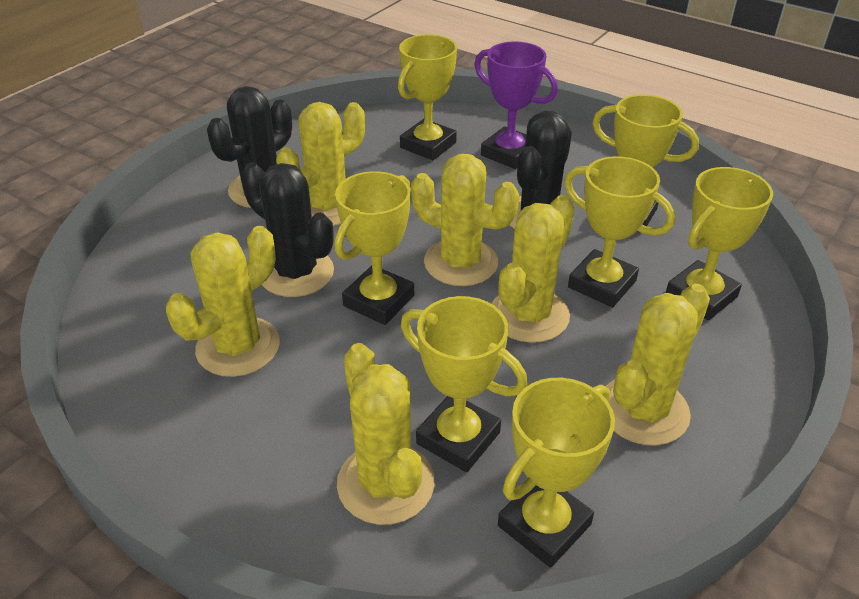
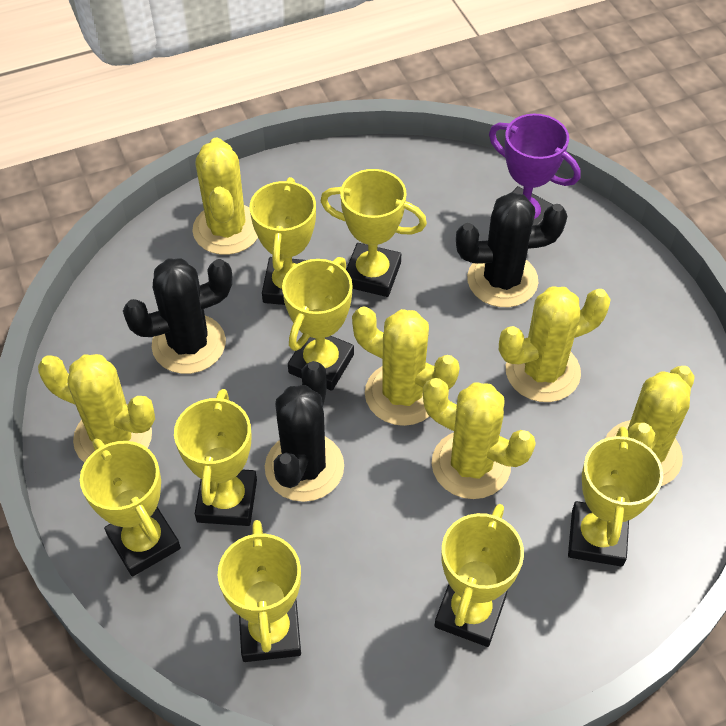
yellow trophy: 7 -> 8

